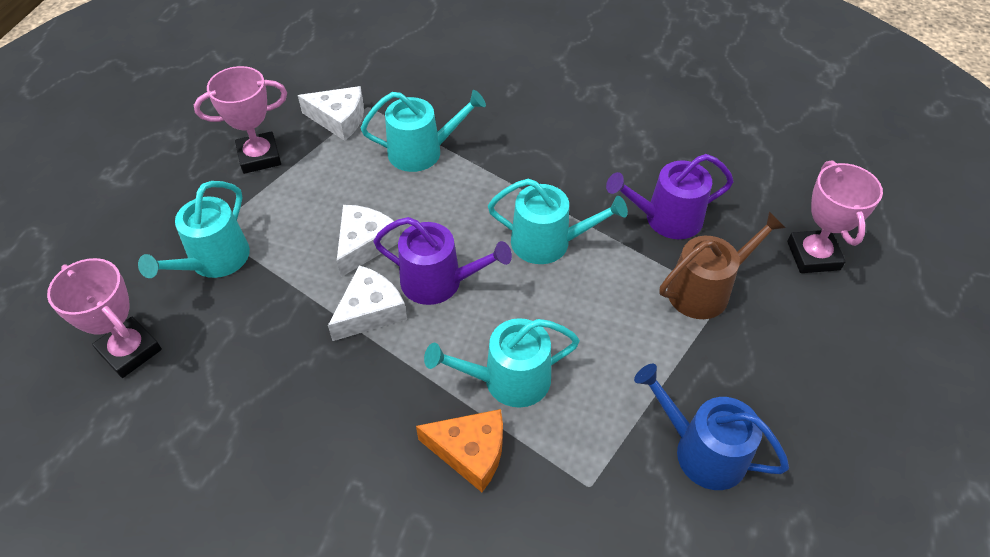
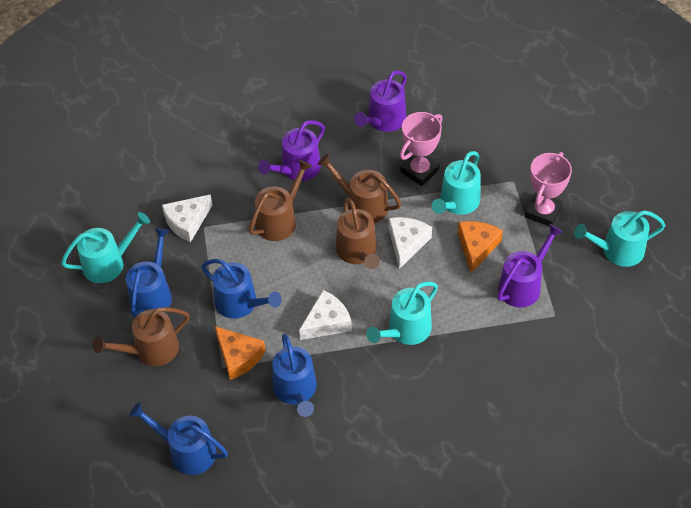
blue watering can: 1 -> 4
brown watering can: 1 -> 4
orange cheese: 1 -> 2
pink trophy: 3 -> 2
purple watering can: 2 -> 3

